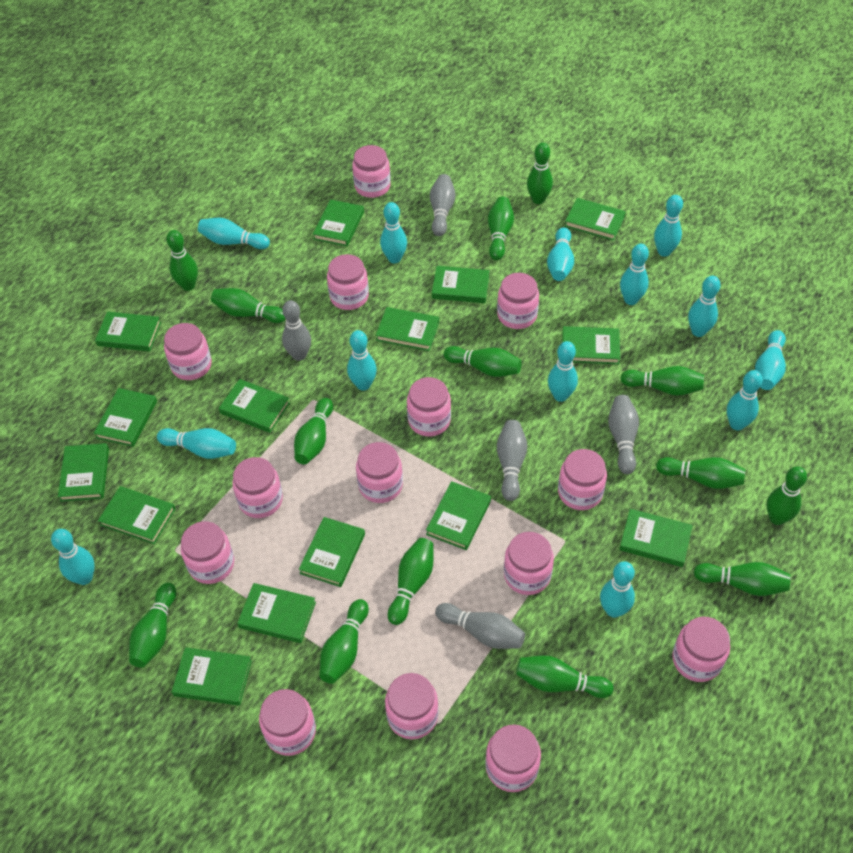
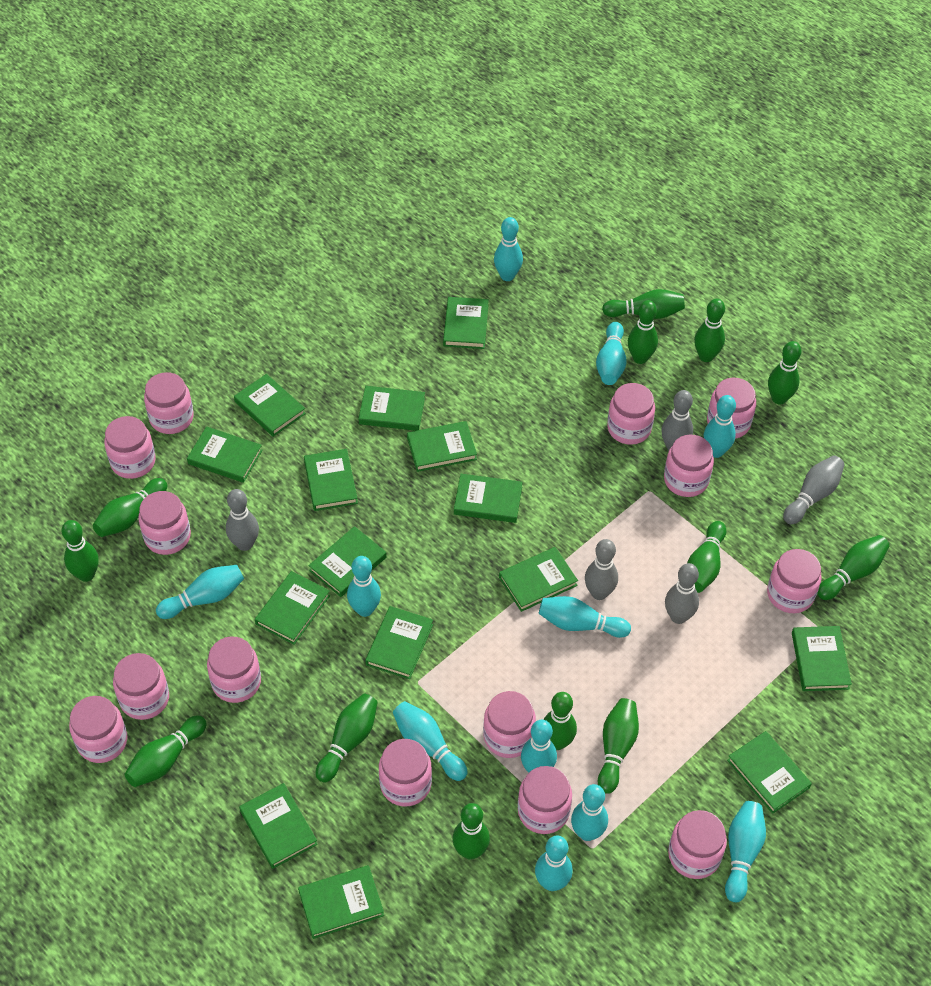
green bowling pin: 14 -> 13
turquoise bowling pin: 13 -> 11

